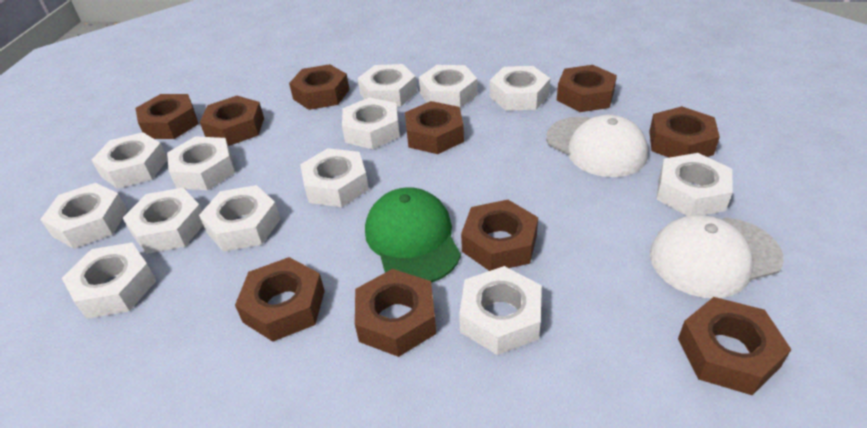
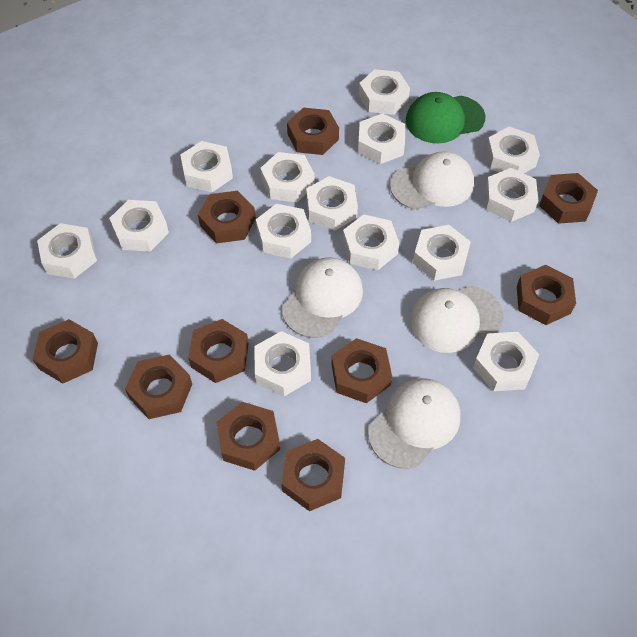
white cap: 2 -> 4
white nut: 13 -> 14

